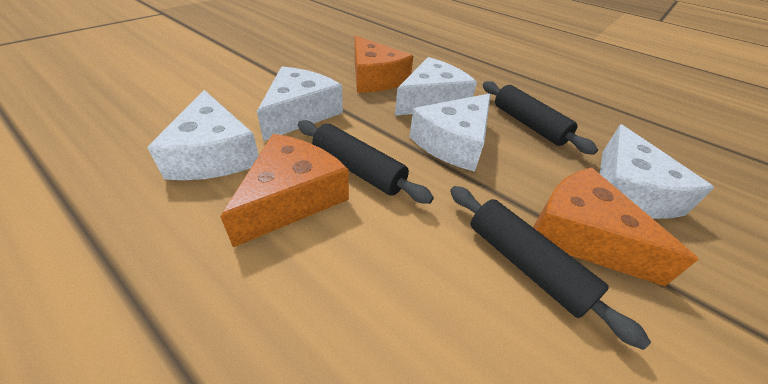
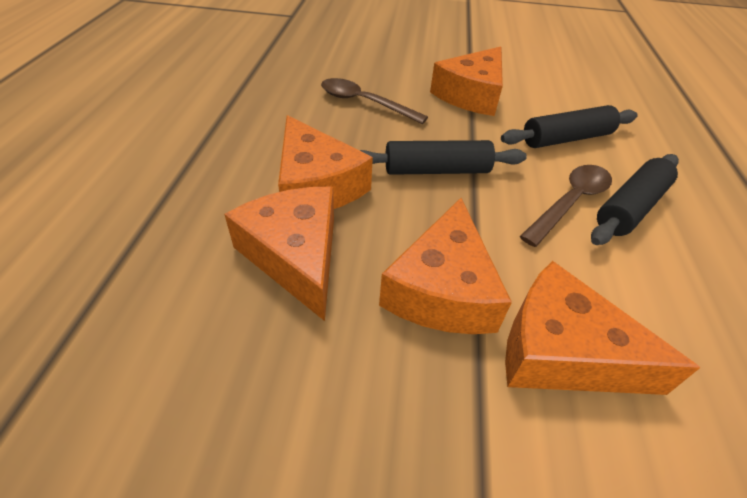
brown spoon: 0 -> 2
orange cheese: 3 -> 5
white cheese: 5 -> 0

